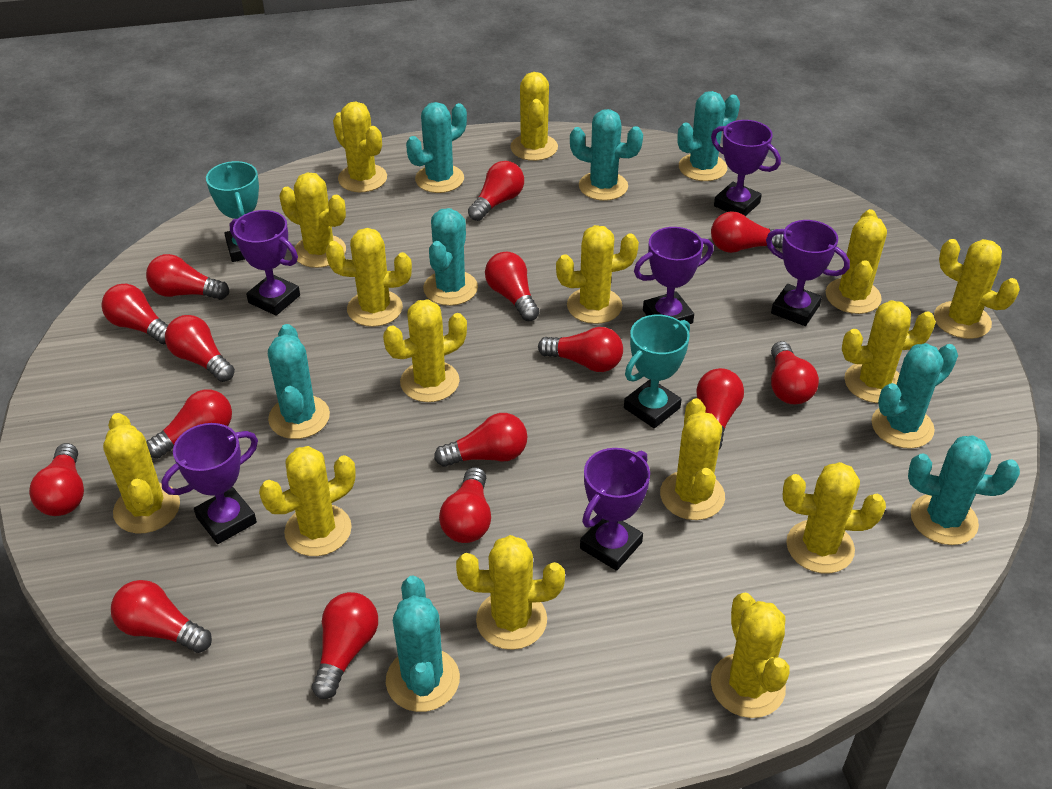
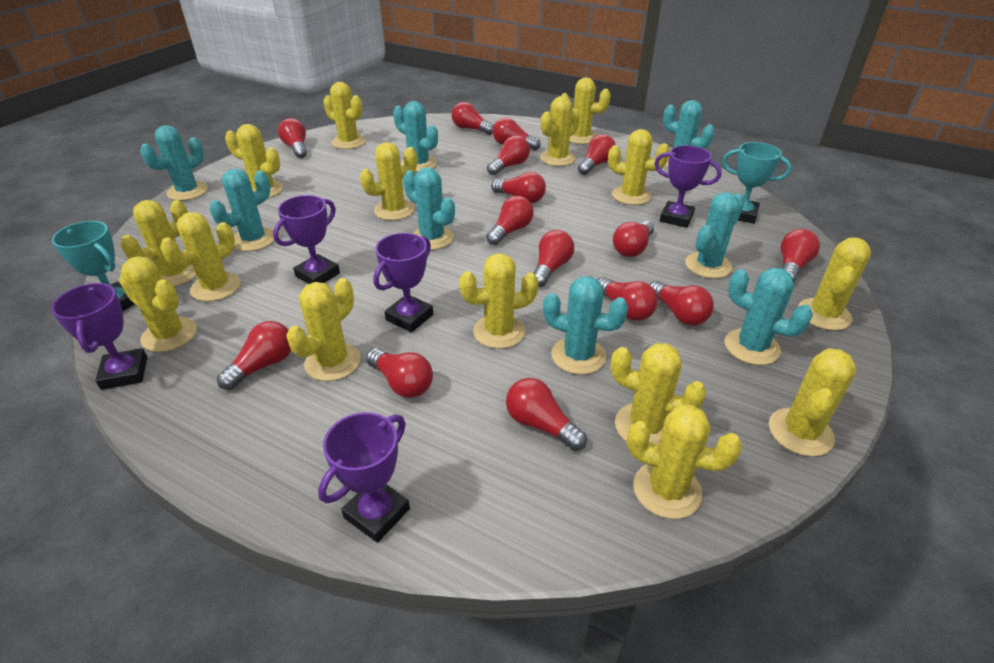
purple trophy: 6 -> 5

